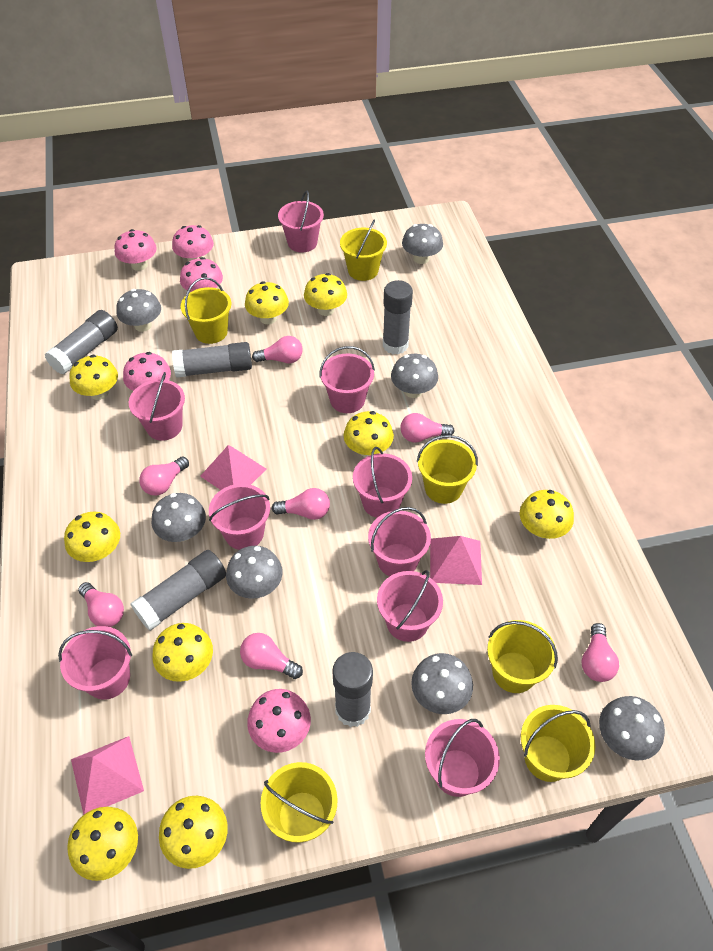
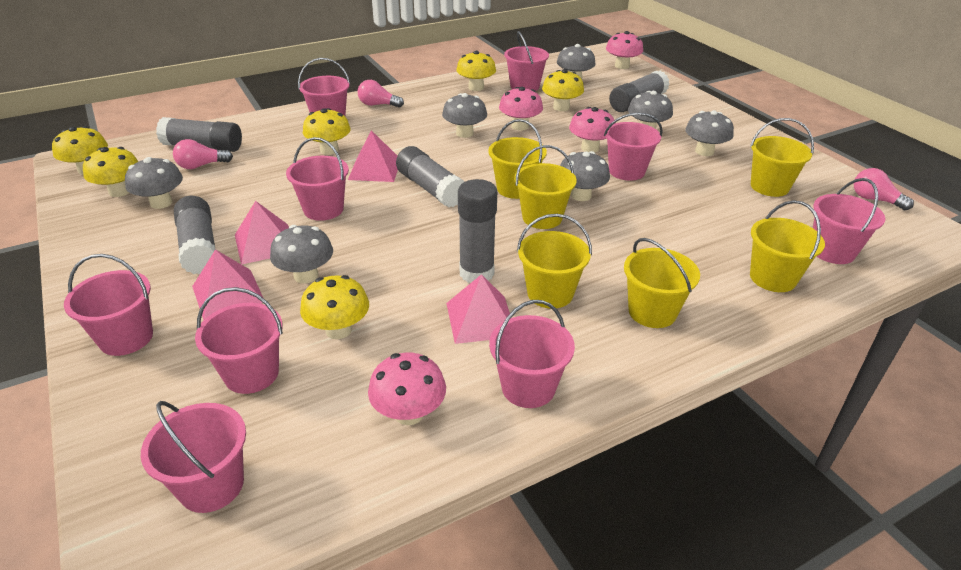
pink light bulb: 7 -> 3
pink mushroom: 5 -> 4
pink pyramid: 3 -> 4
yellow mushroom: 9 -> 6

